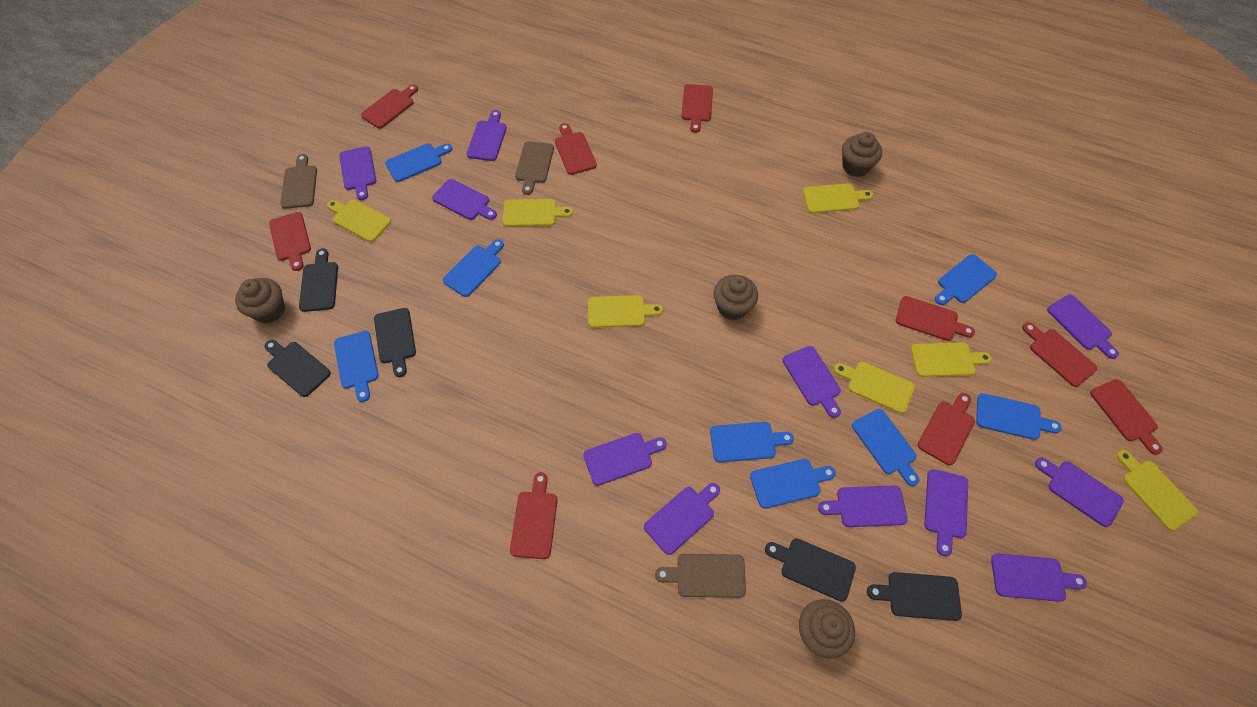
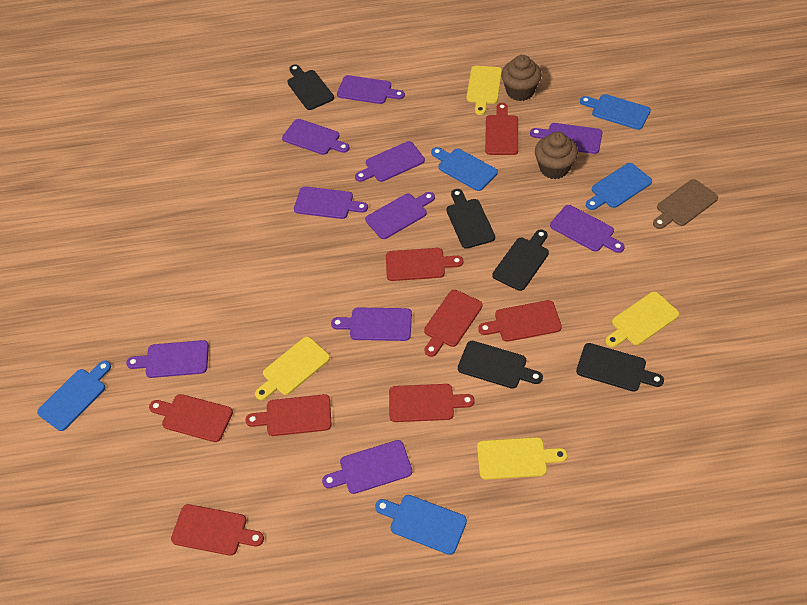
blue cutting board: 8 -> 5
brown cupcake: 4 -> 2
brown cutting board: 3 -> 1
purple cutting board: 11 -> 10
red cutting board: 9 -> 8
yellow cutting board: 7 -> 4

